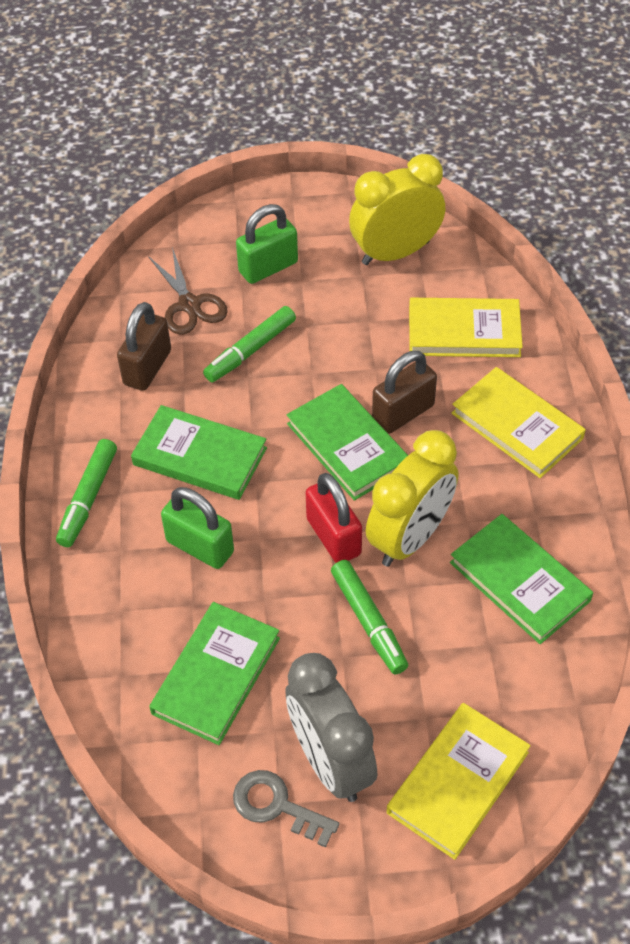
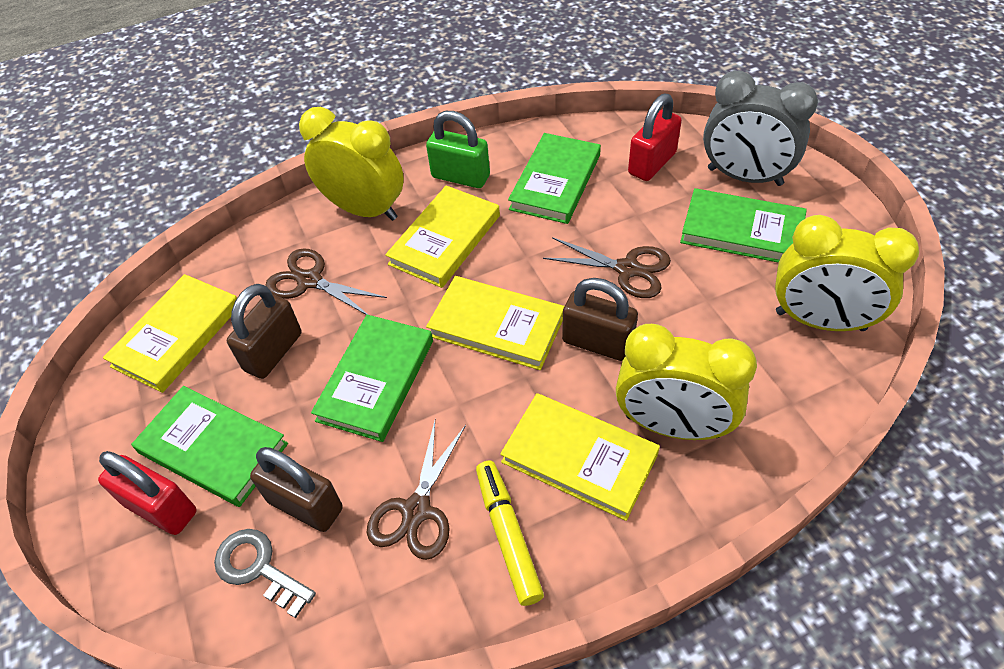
brown padlock: 2 -> 3
brown scissors: 1 -> 3
green marker: 3 -> 0
green padlock: 2 -> 1
red padlock: 1 -> 2
yellow book: 3 -> 4
yellow clock: 2 -> 3
yellow marker: 0 -> 1

